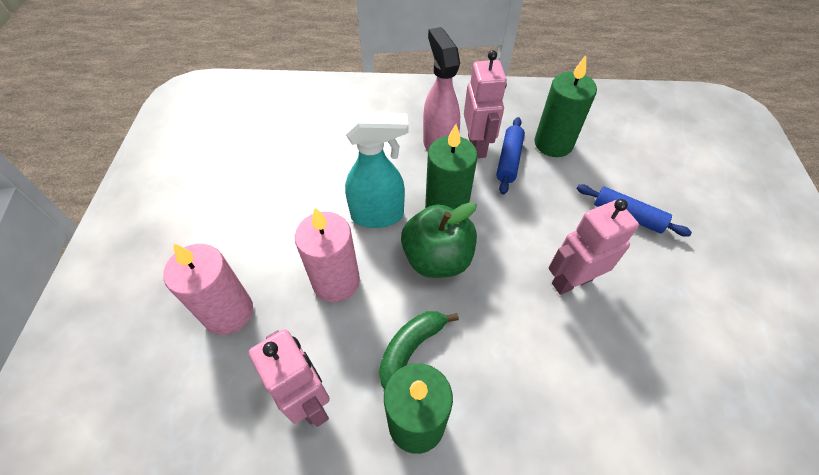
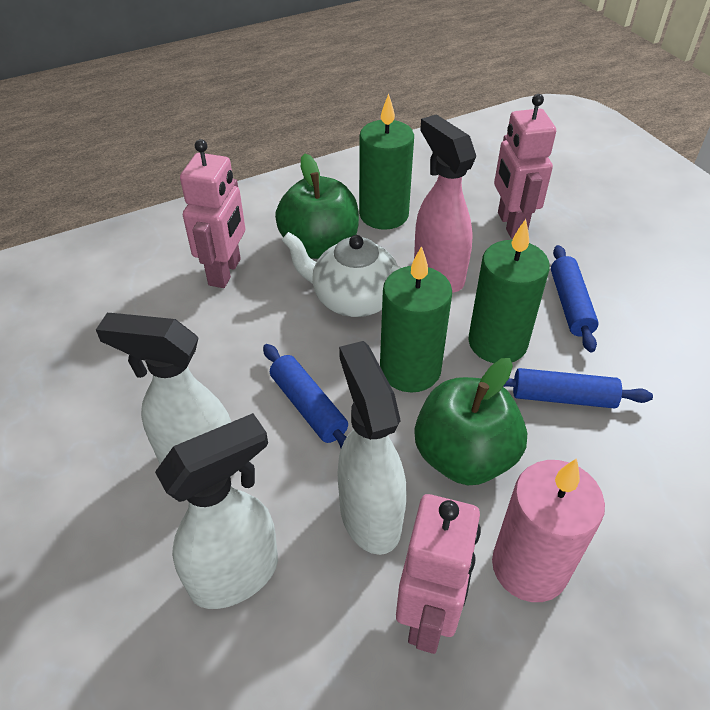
blue rolling pin: 2 -> 3
green apple: 1 -> 2
green banana: 1 -> 0
pink candle: 2 -> 1
turquoise spray bottle: 1 -> 0
white spray bottle: 0 -> 3
white teapot: 0 -> 1

